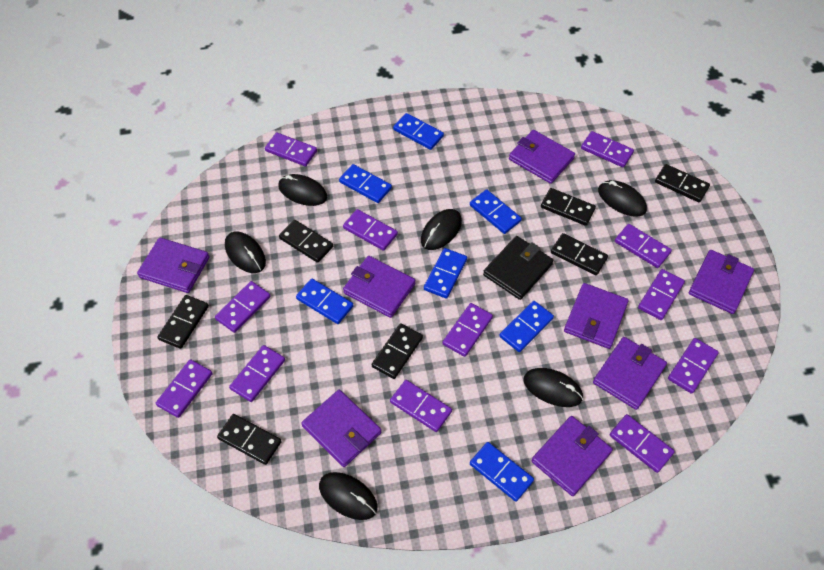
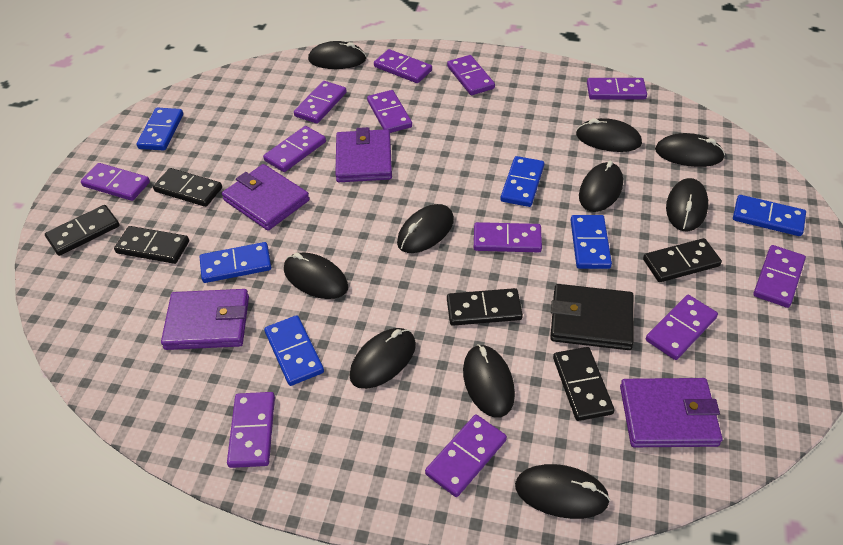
black domino: 7 -> 6
black mouse: 6 -> 10
blue domino: 7 -> 6
purple wallet: 8 -> 4

